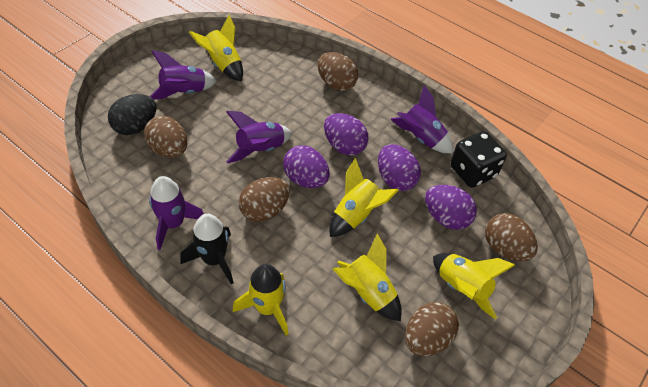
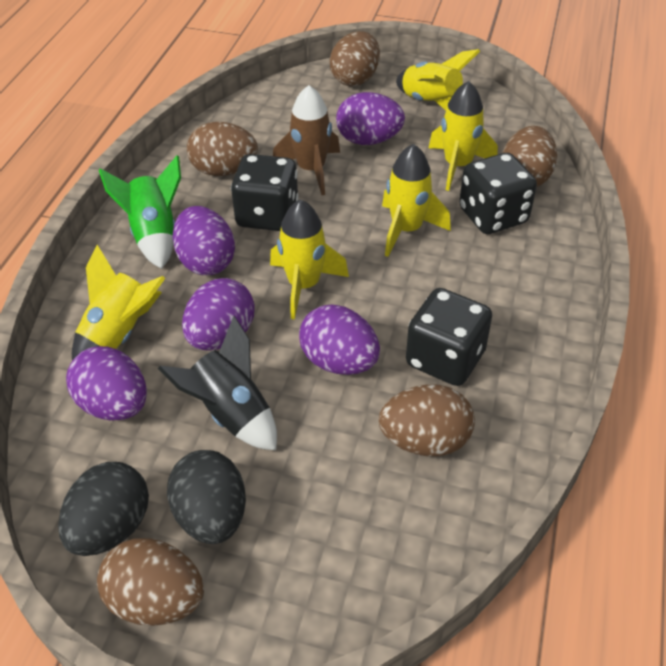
black dice: 1 -> 3
black egg: 1 -> 2
brown rocket: 0 -> 1
green rocket: 0 -> 1
purple egg: 4 -> 5
purple rocket: 4 -> 0

